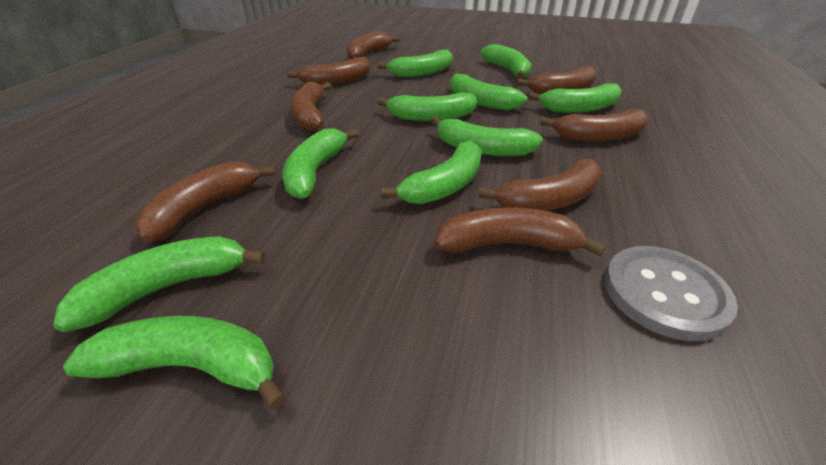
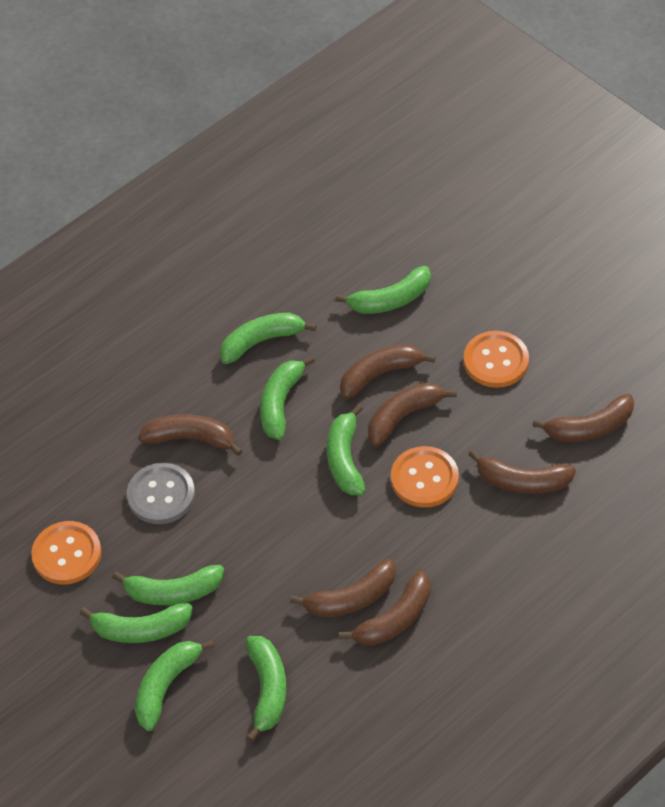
brown banana: 8 -> 7
green banana: 10 -> 8
orange button: 0 -> 3

